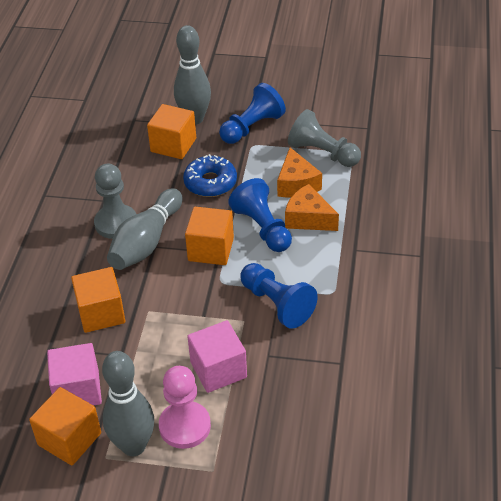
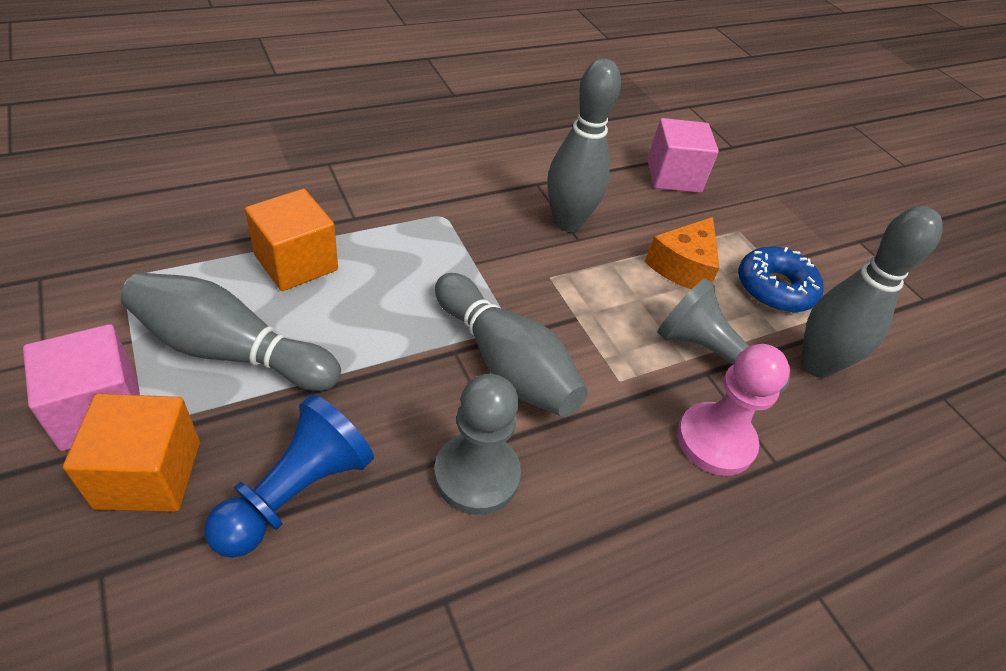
blue pawn: 3 -> 1
grey bowling pin: 3 -> 4
orange cheese: 2 -> 1
orange cube: 4 -> 2

